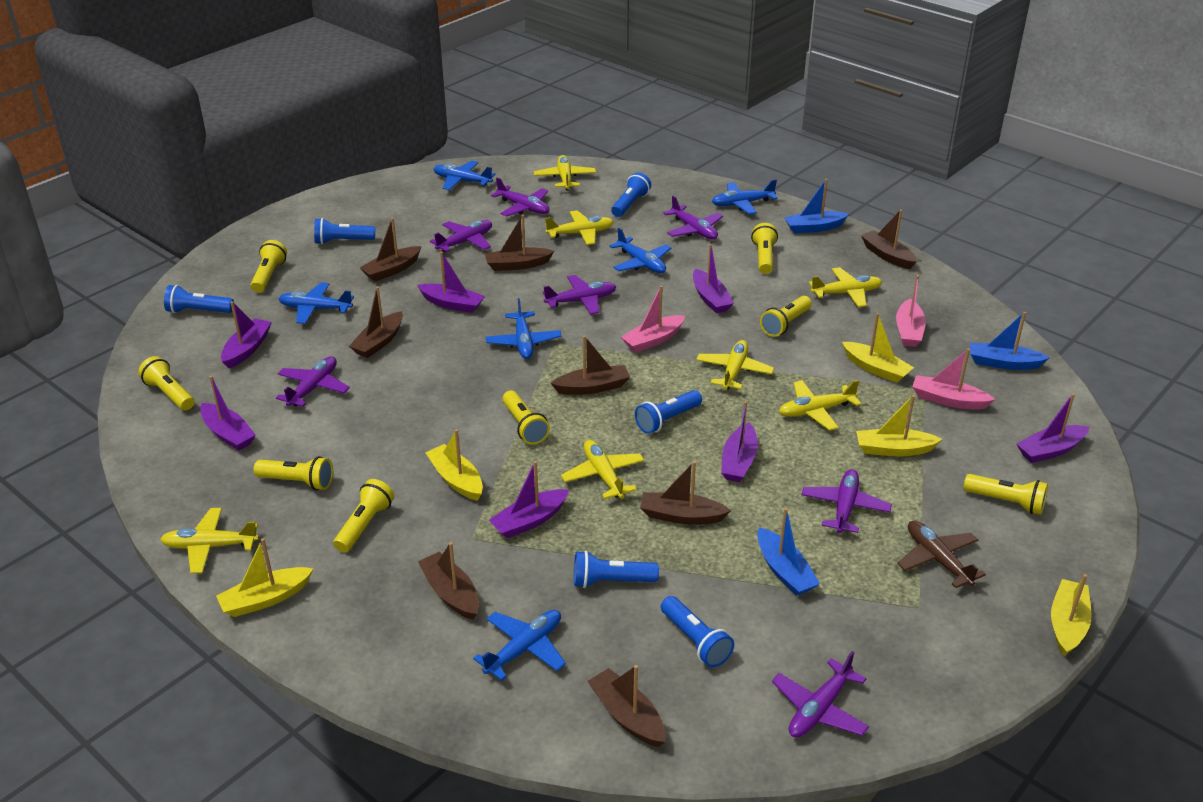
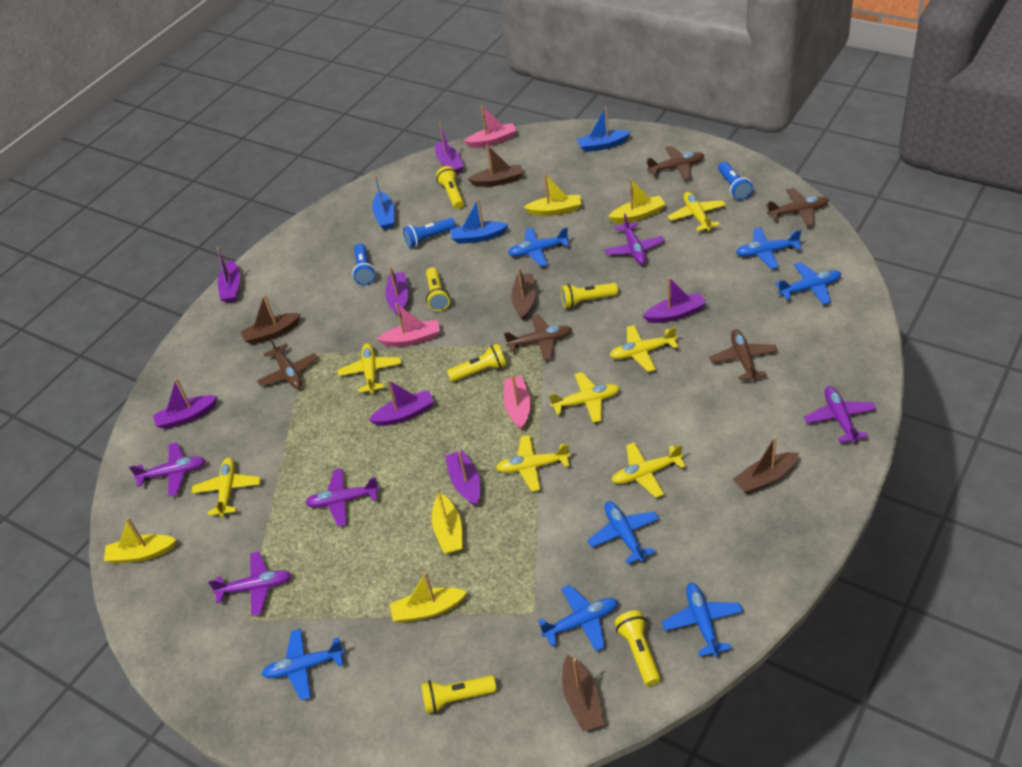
blue flashlight: 6 -> 3
blue plane: 6 -> 7
brown boat: 8 -> 5
brown plane: 1 -> 5
purple plane: 7 -> 5
yellow flashlight: 8 -> 6

